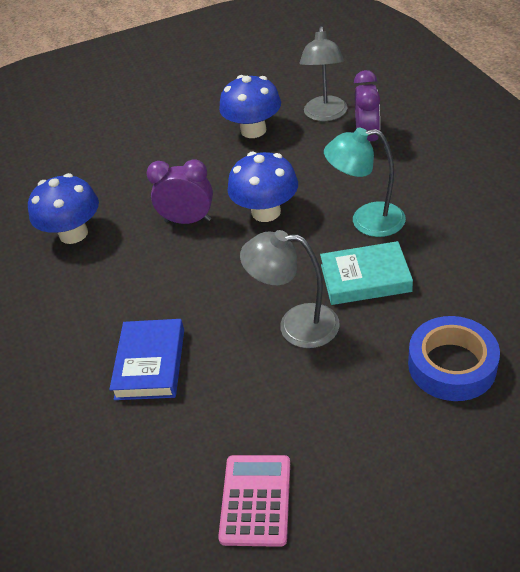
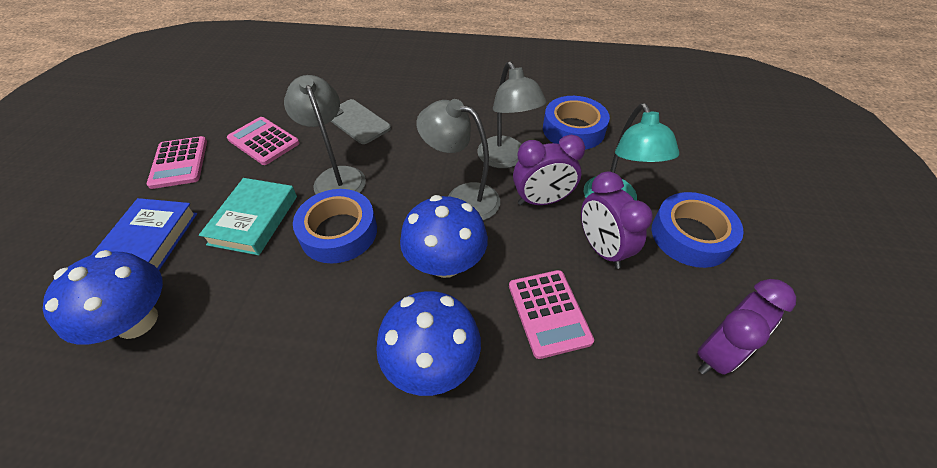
blue tape: 1 -> 3
grey lamp: 2 -> 3
grey phone: 0 -> 1
pink calculator: 1 -> 3
purple clock: 2 -> 3

